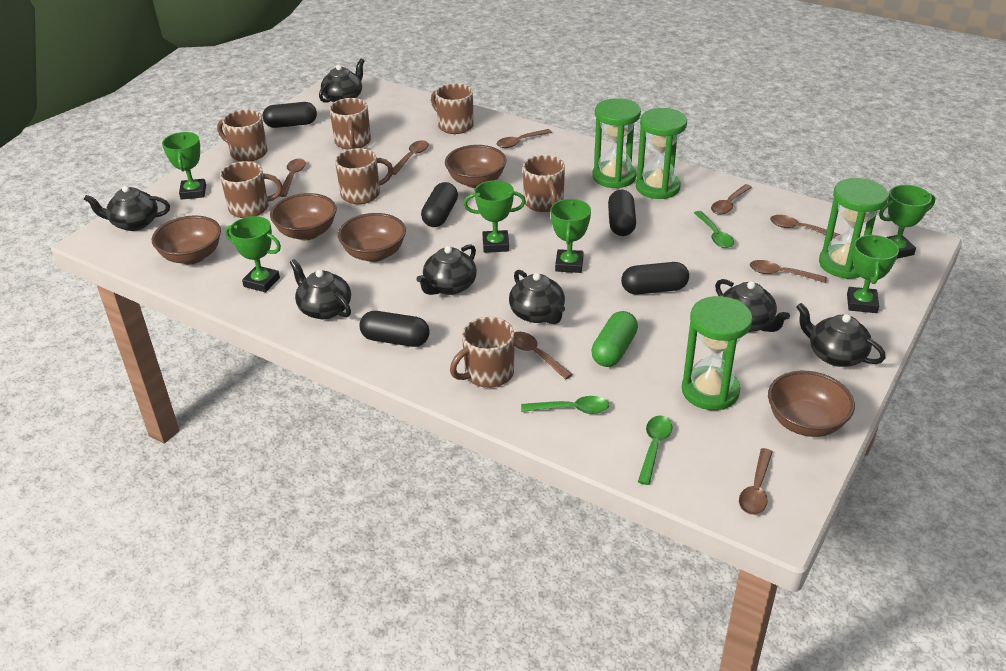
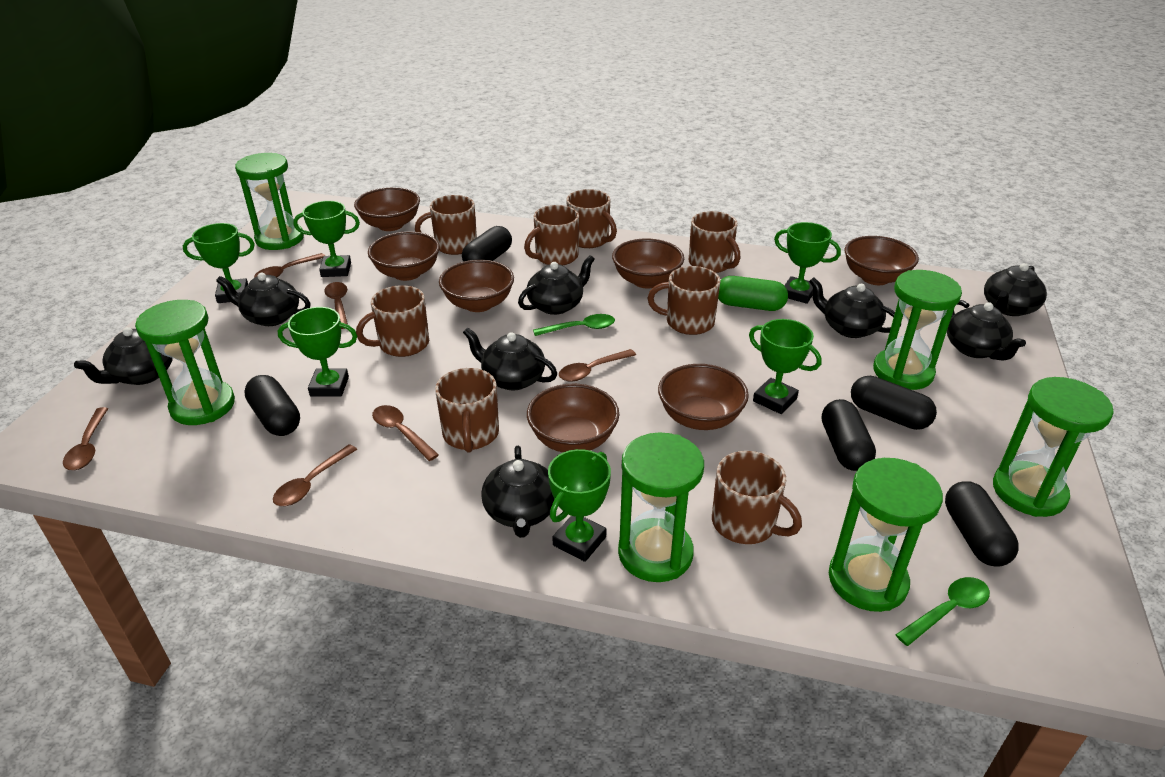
black teapot: 7 -> 8
brown bowl: 5 -> 7
brown mug: 7 -> 8
brown spoon: 8 -> 6
green hourglass: 4 -> 6
green spoon: 3 -> 2

